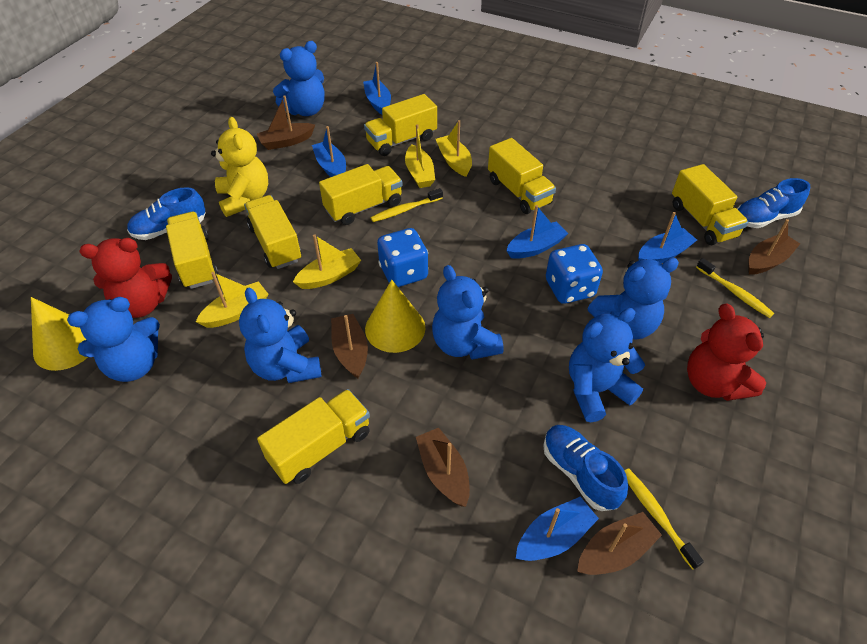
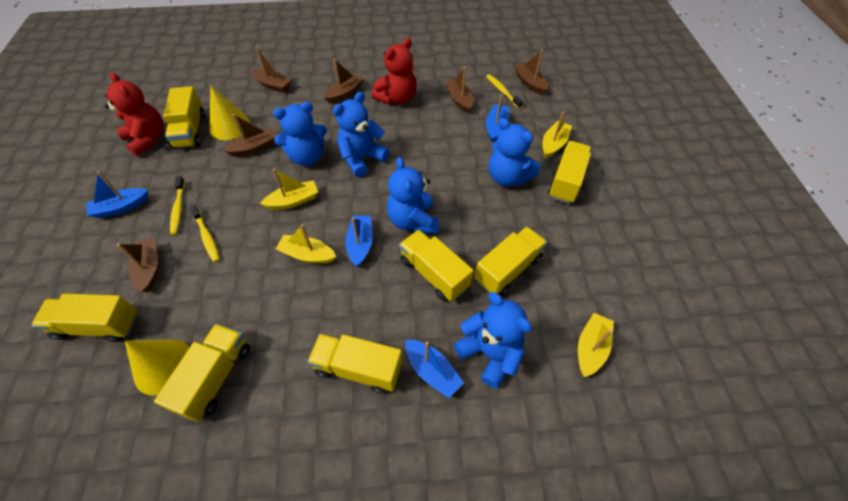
blue boat: 5 -> 4
blue dice: 2 -> 0
blue shoe: 3 -> 0
blue teddy bear: 6 -> 5
brown boat: 5 -> 6
yellow teddy bear: 1 -> 0

